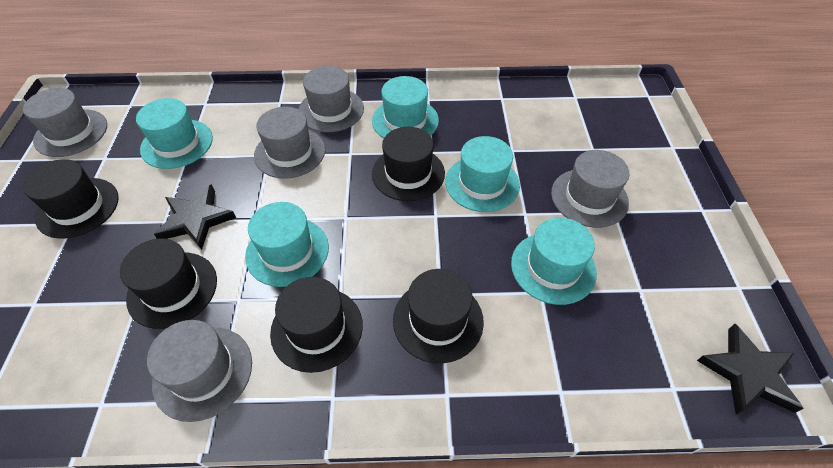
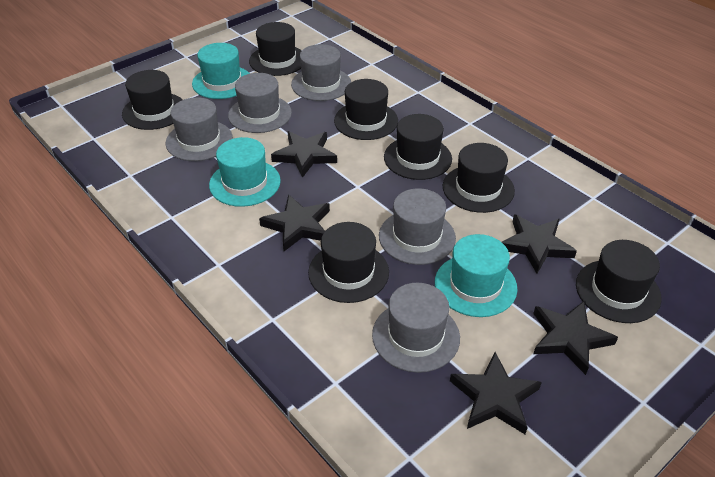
black hat: 5 -> 7
black star: 2 -> 5
turquoise hat: 5 -> 3

